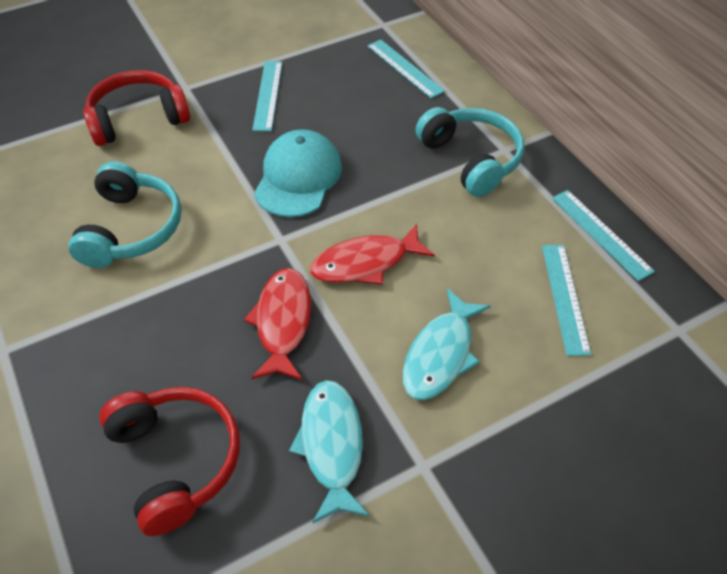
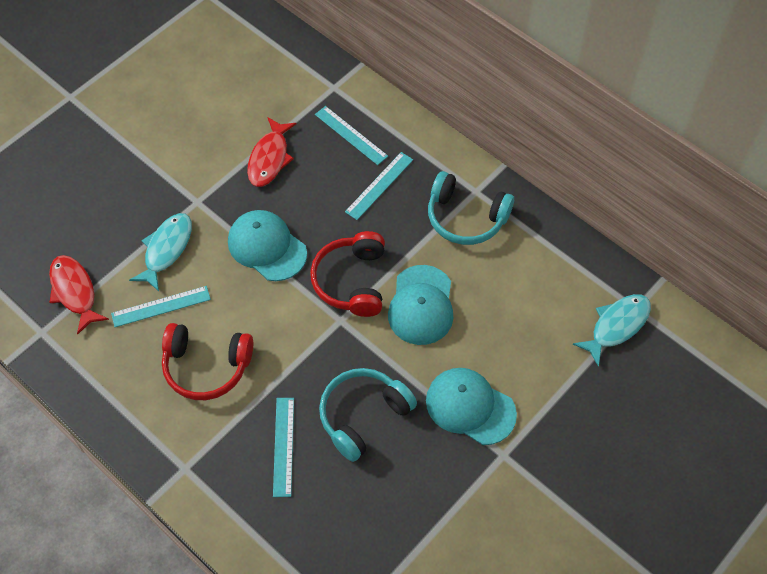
turquoise cap: 1 -> 3

